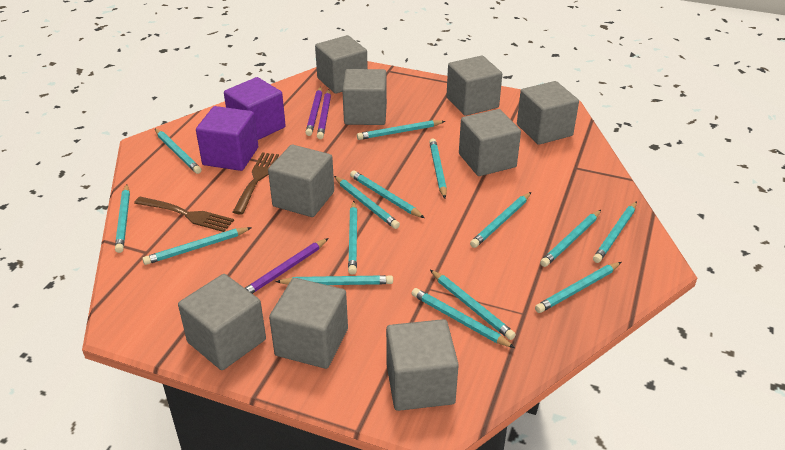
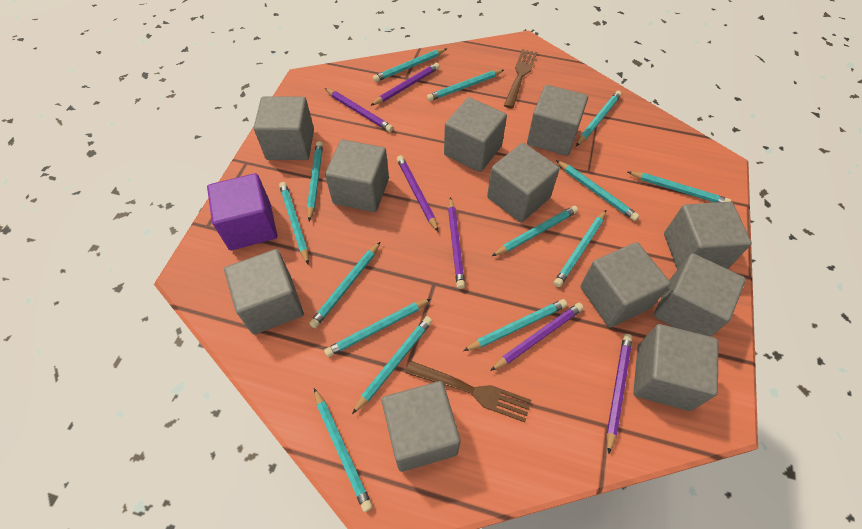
grey cube: 9 -> 11
purple cube: 2 -> 1
purple pencil: 3 -> 6
turquoise pencil: 15 -> 14

